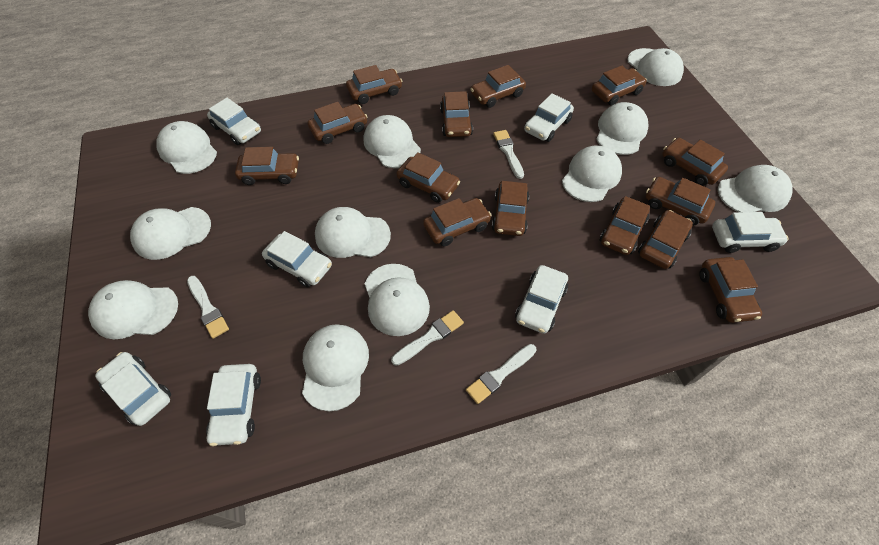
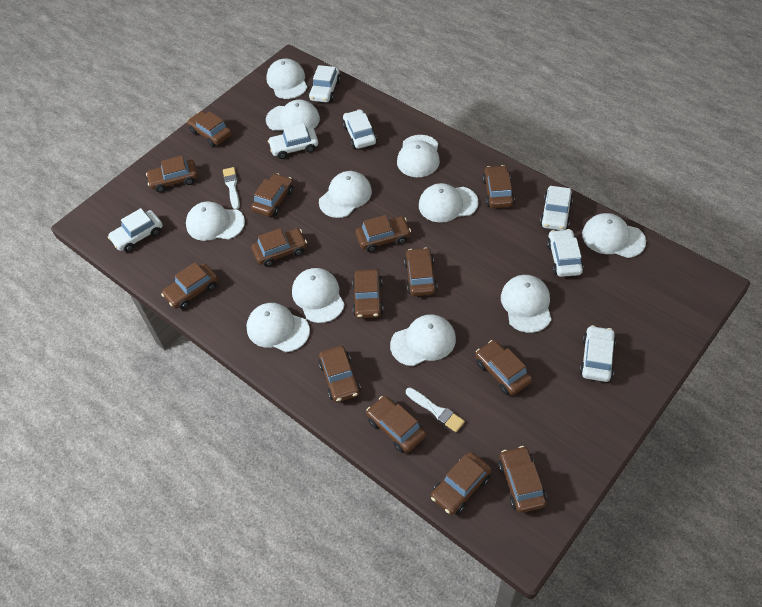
white brush: 4 -> 2

